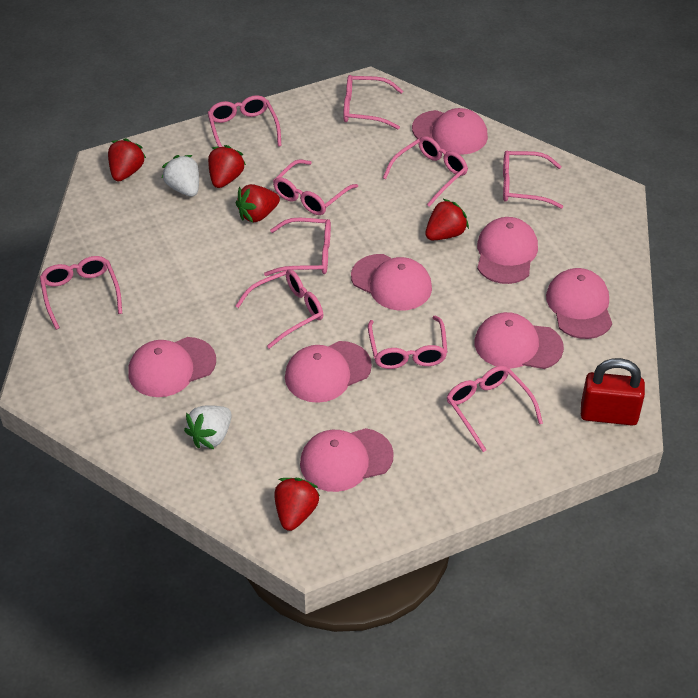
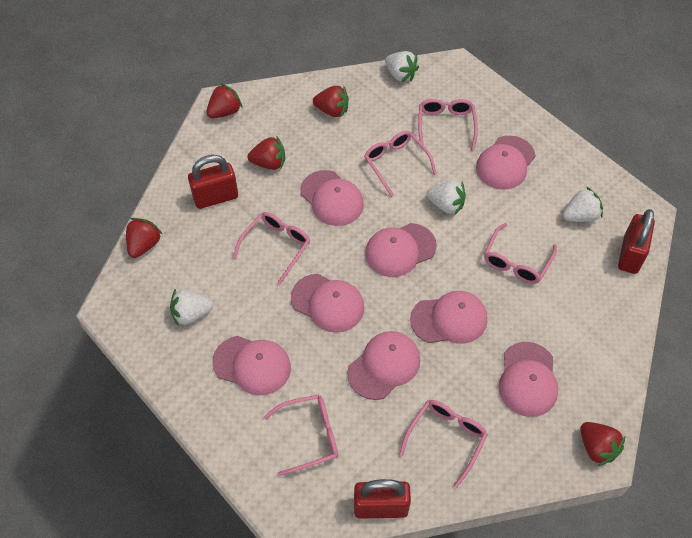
pink glasses: 10 -> 6
red padlock: 1 -> 3
white strawberry: 2 -> 4

